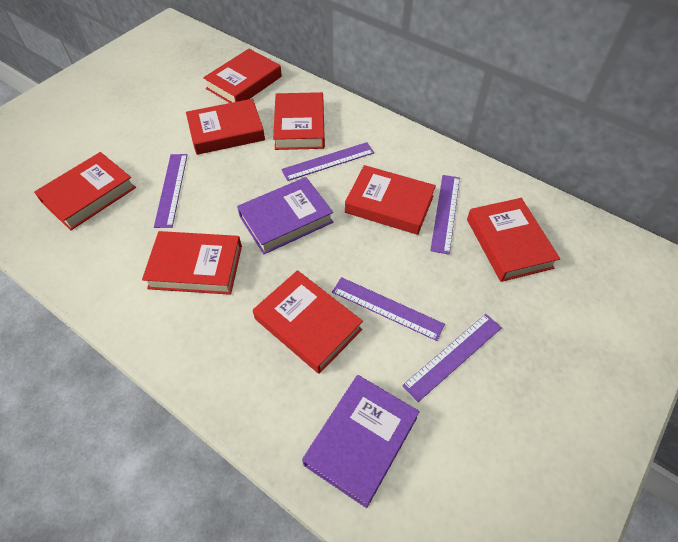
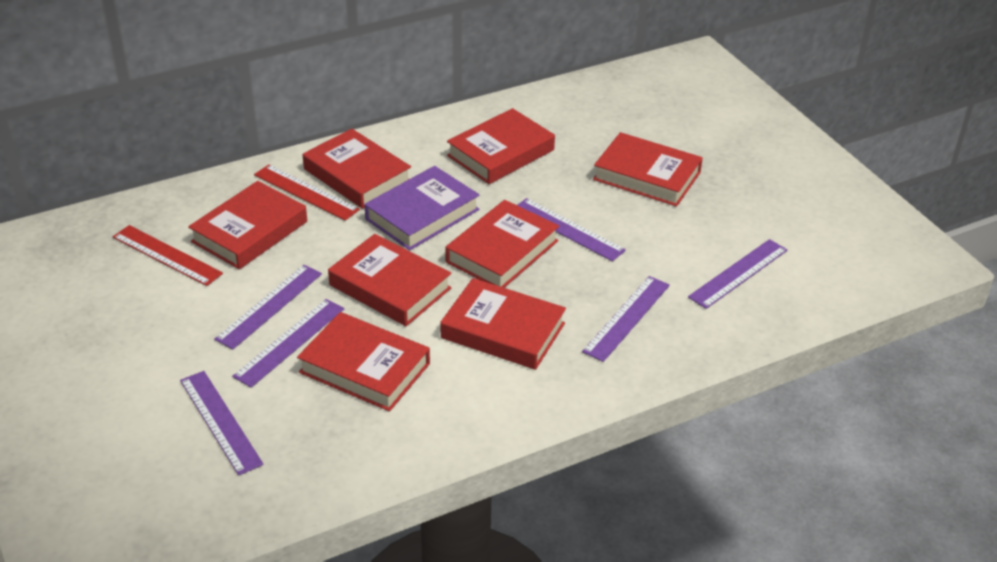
purple book: 2 -> 1
purple ruler: 5 -> 6
red ruler: 0 -> 2

